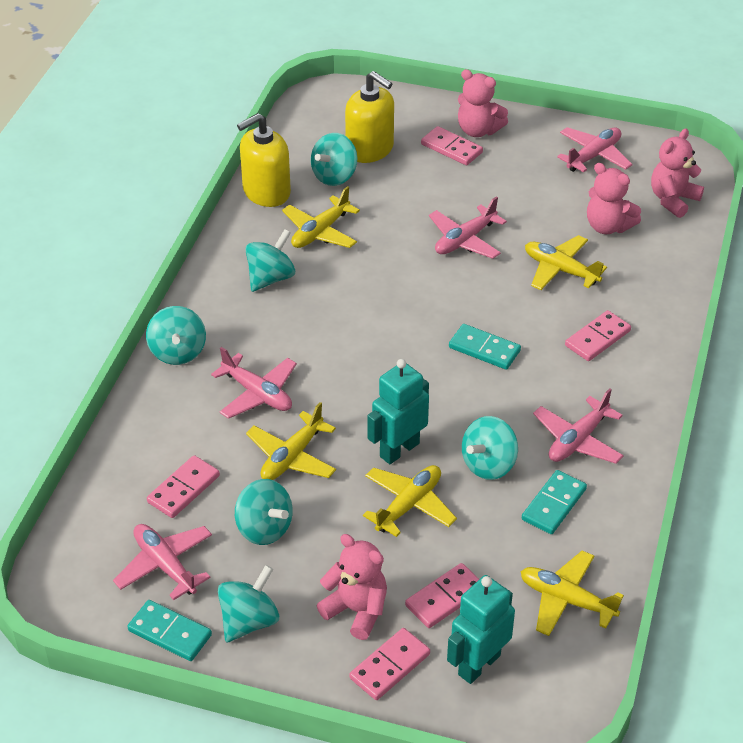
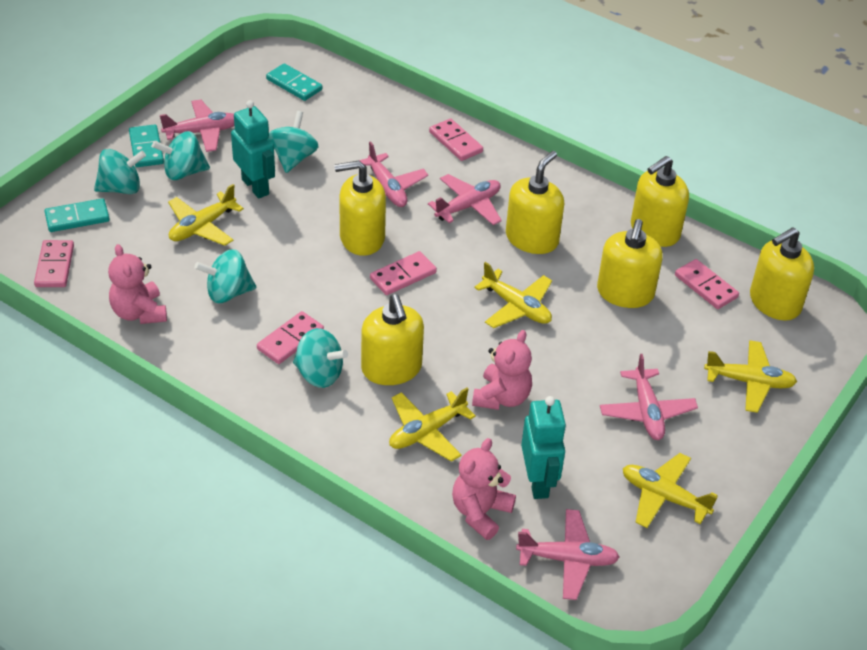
pink teddy bear: 4 -> 3
turquoise spinning top: 6 -> 5
yellow soap dispenser: 2 -> 6

